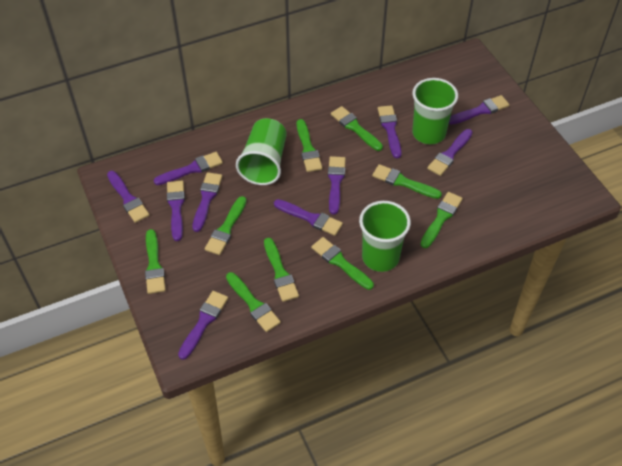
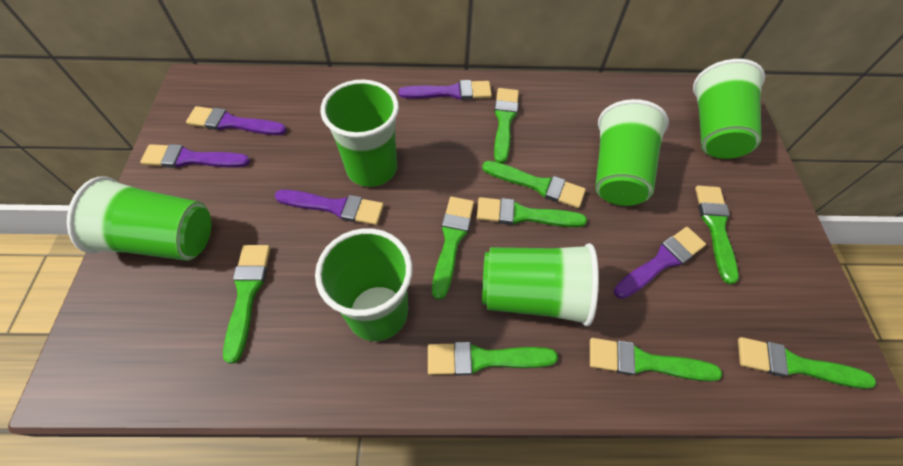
green cup: 3 -> 6
purple brush: 10 -> 5

